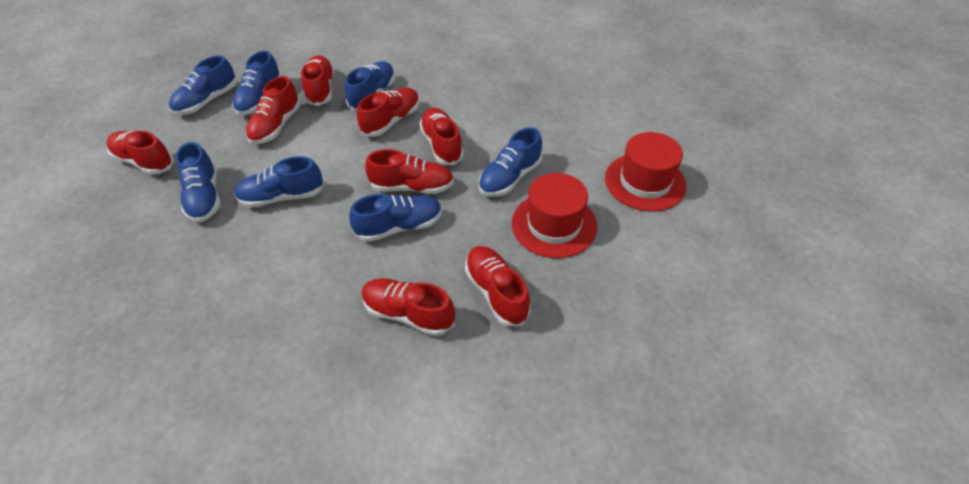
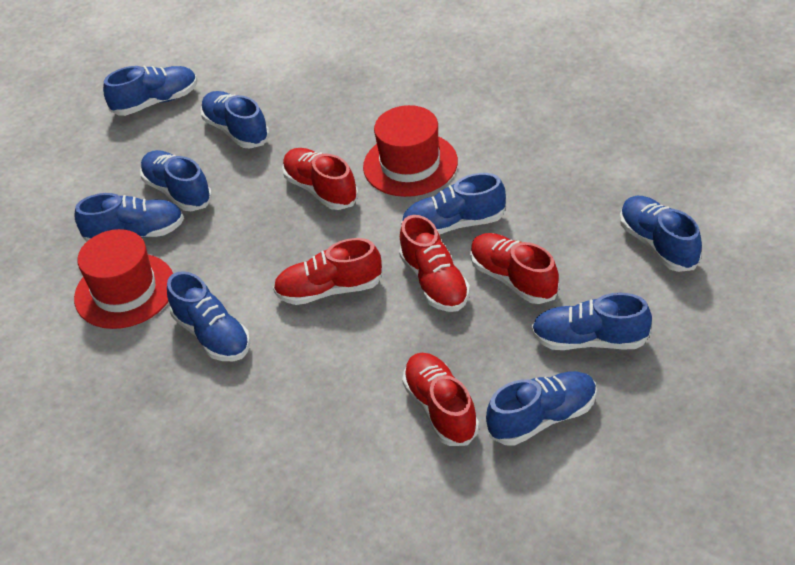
blue shoe: 7 -> 9
red shoe: 8 -> 5

